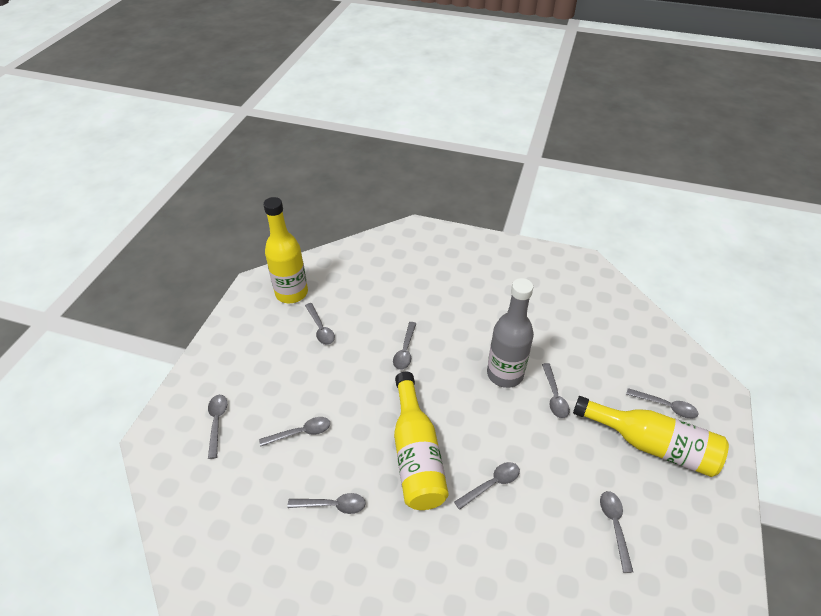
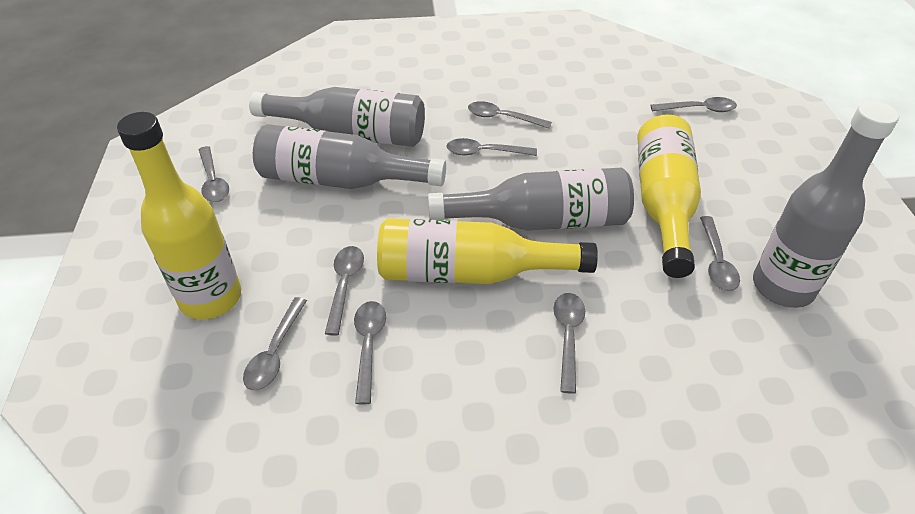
grey bottle: 1 -> 4

